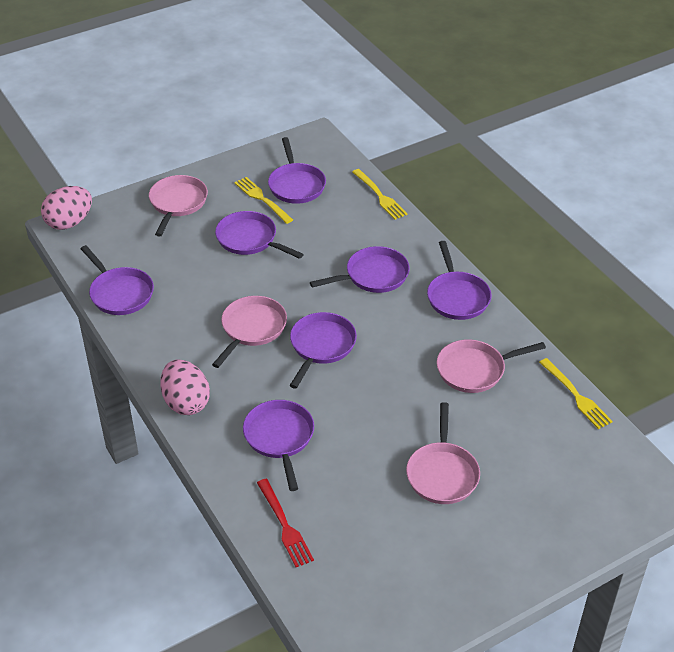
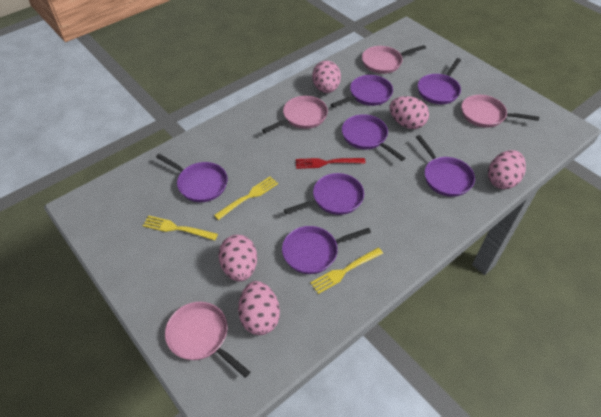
pink egg: 2 -> 5

